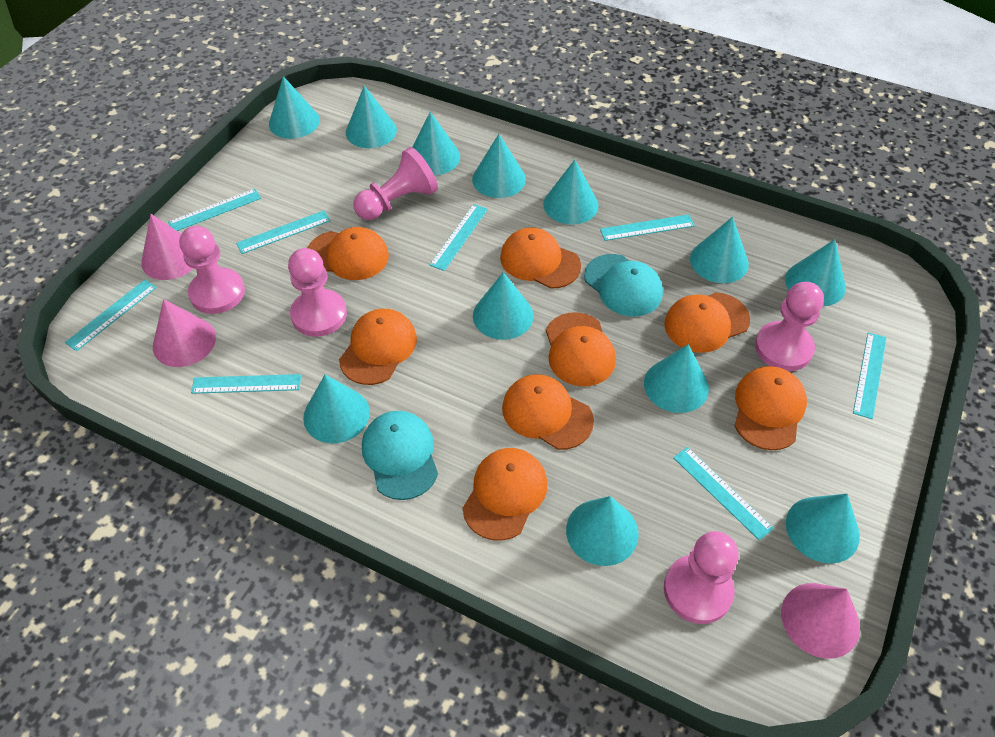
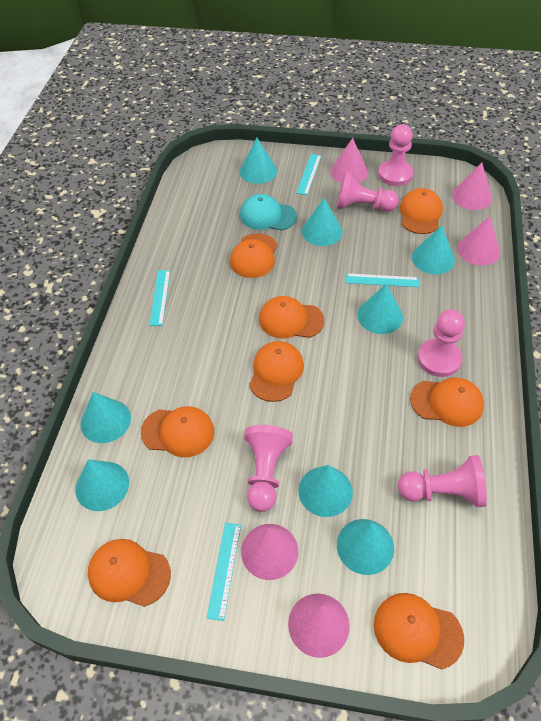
pink cone: 3 -> 5
turquoise cap: 2 -> 1
turquoise cone: 12 -> 8
turquoise ruler: 8 -> 4

